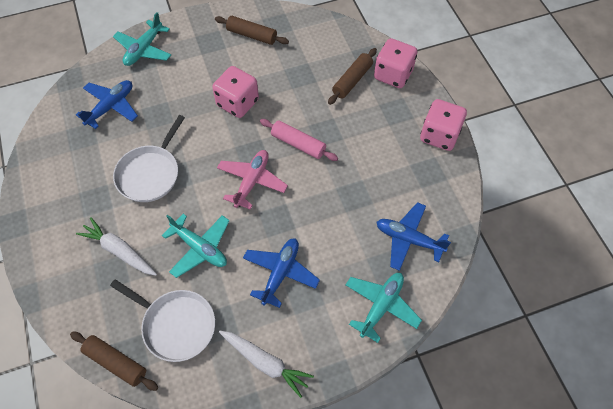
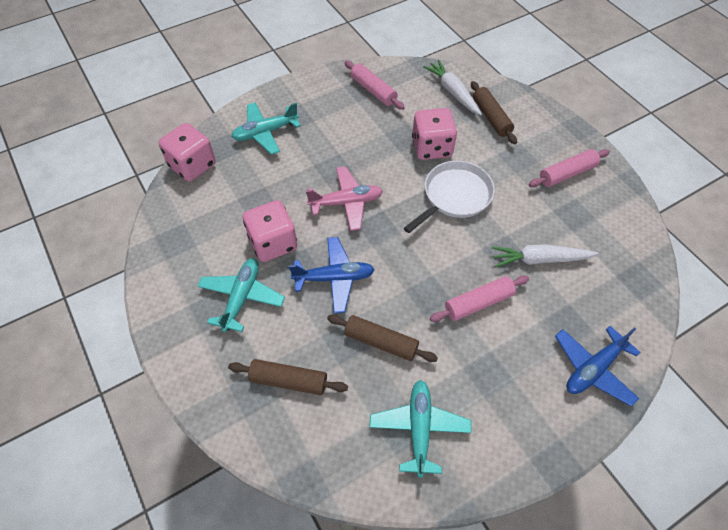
blue plane: 3 -> 2
pink rolling pin: 1 -> 3
white pan: 2 -> 1

